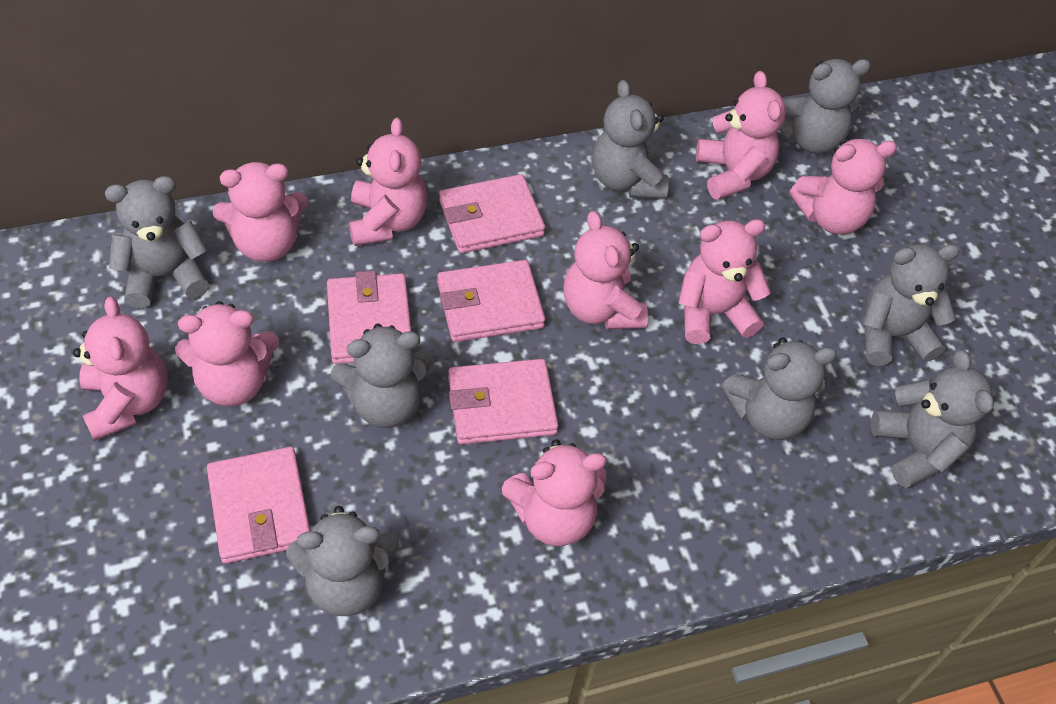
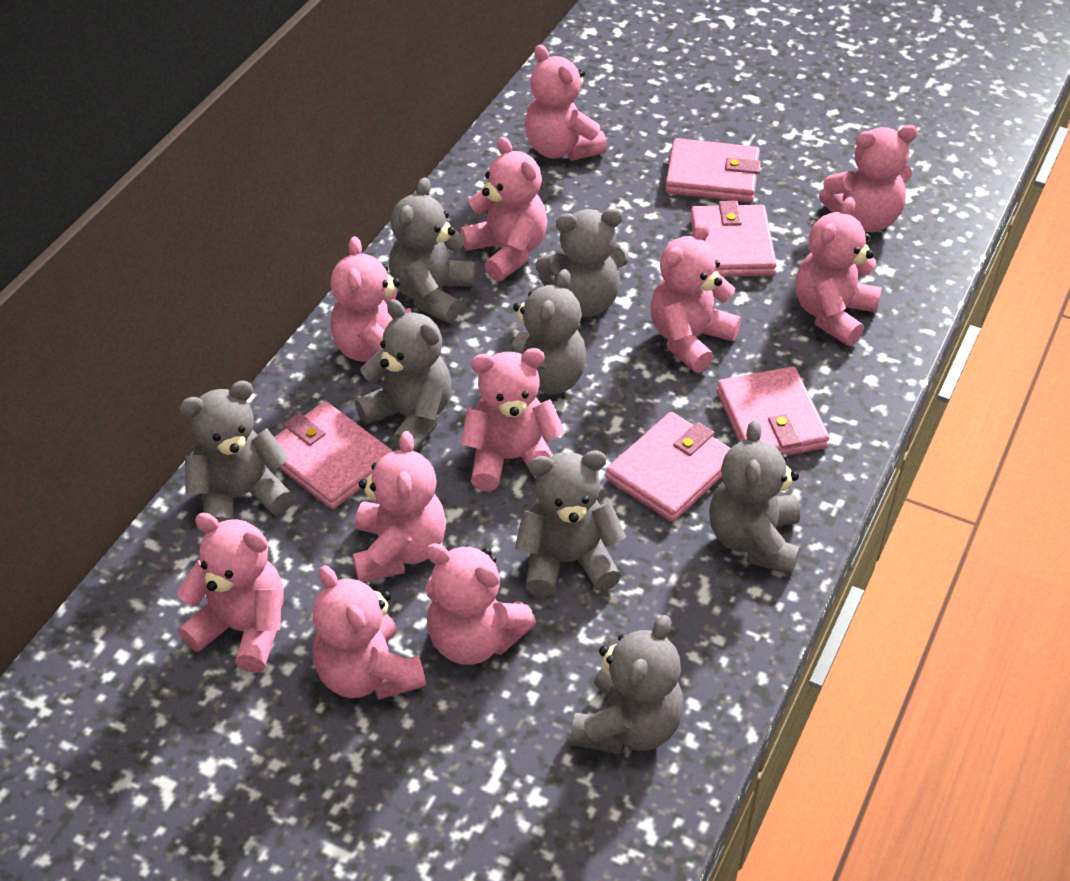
pink teddy bear: 9 -> 11

